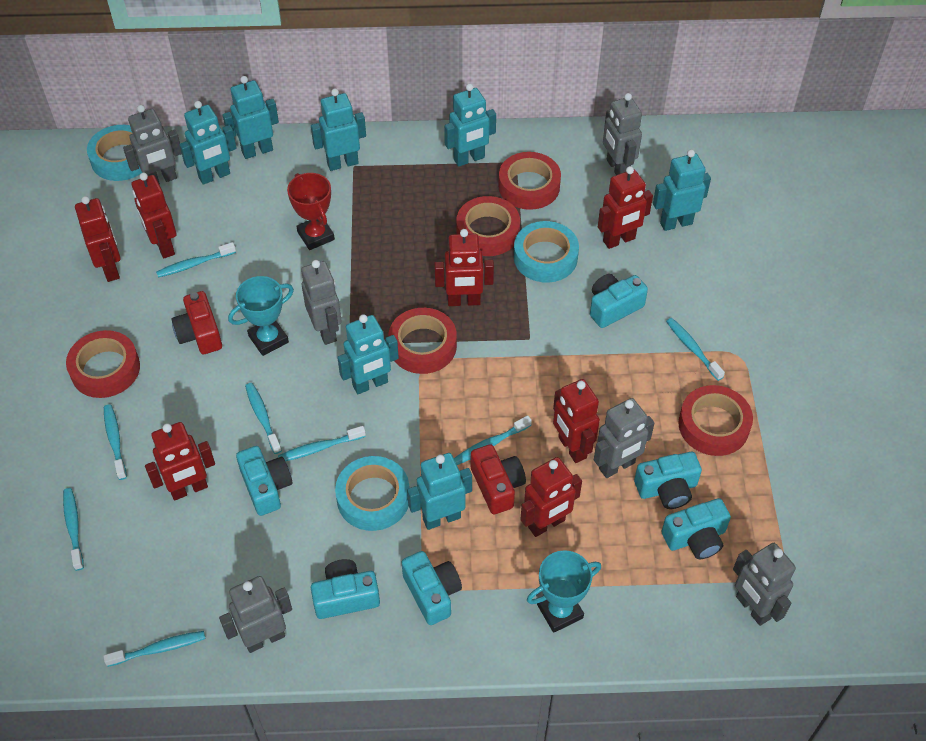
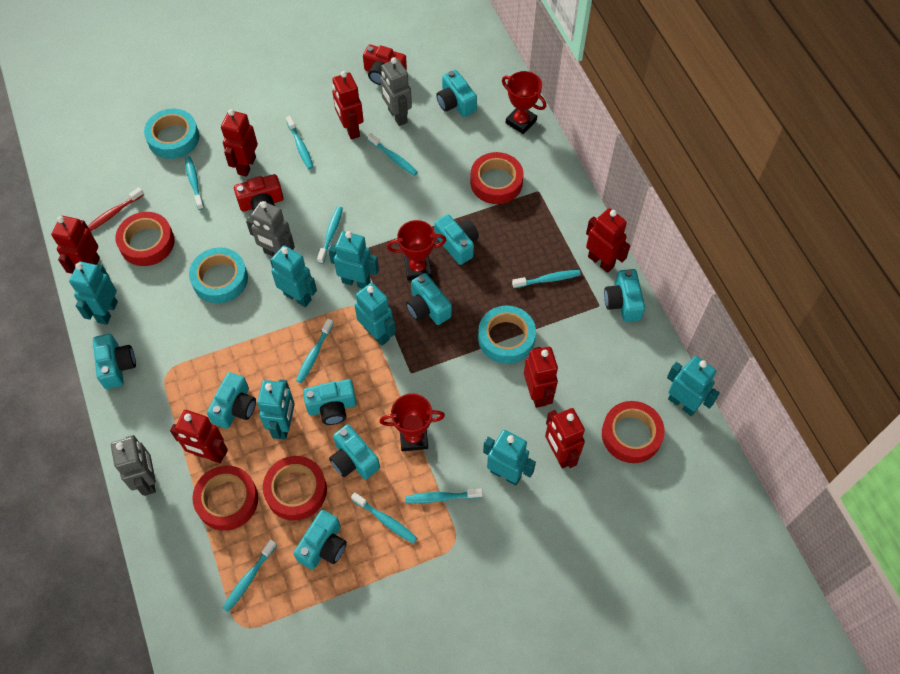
grey robot: 6 -> 3
red toothbrush: 0 -> 1
red trophy: 1 -> 3
turquoise camera: 6 -> 9
turquoise toothbrush: 8 -> 9
turquoise trophy: 2 -> 0

